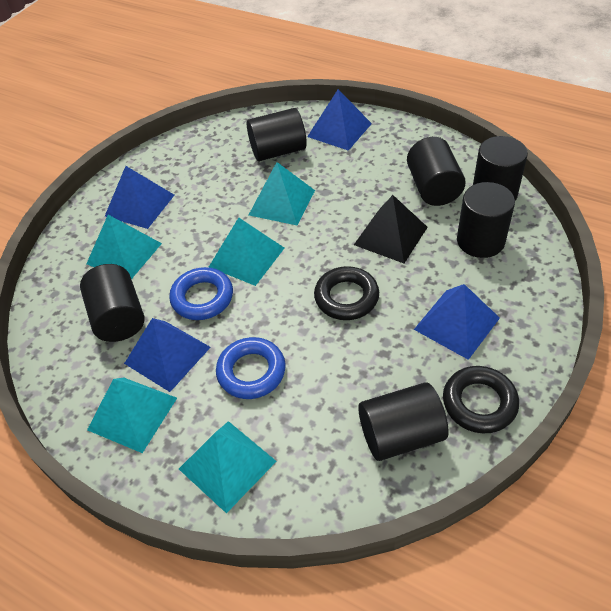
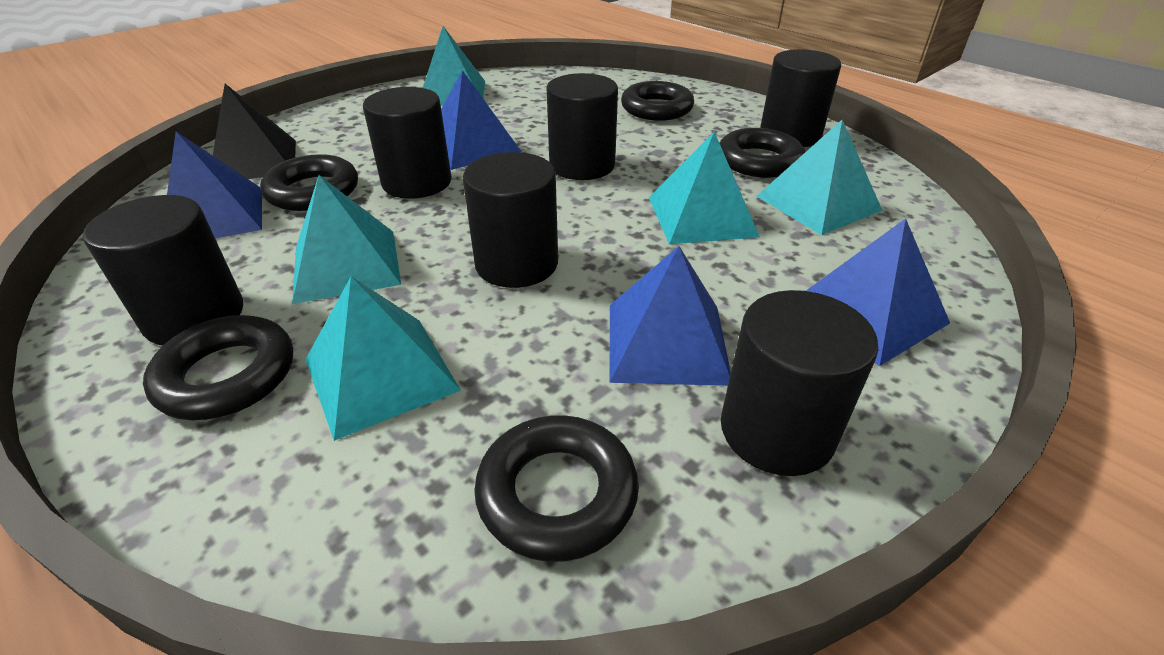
black ring: 2 -> 5
blue ring: 2 -> 0

